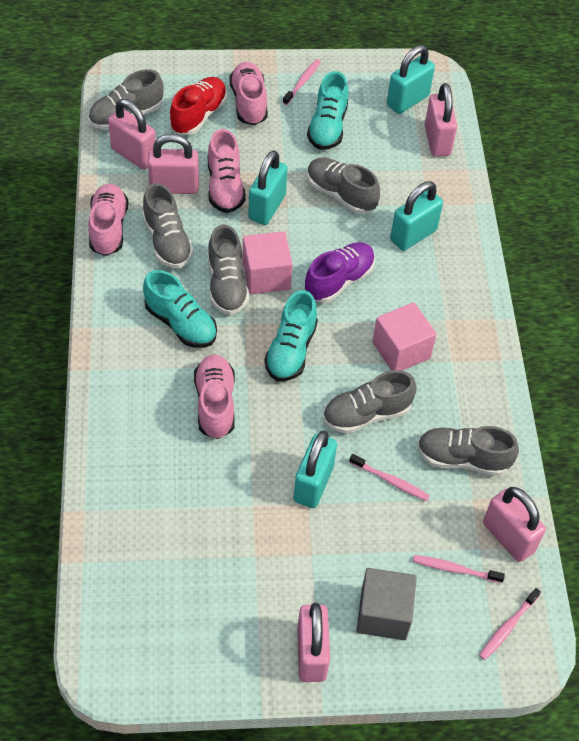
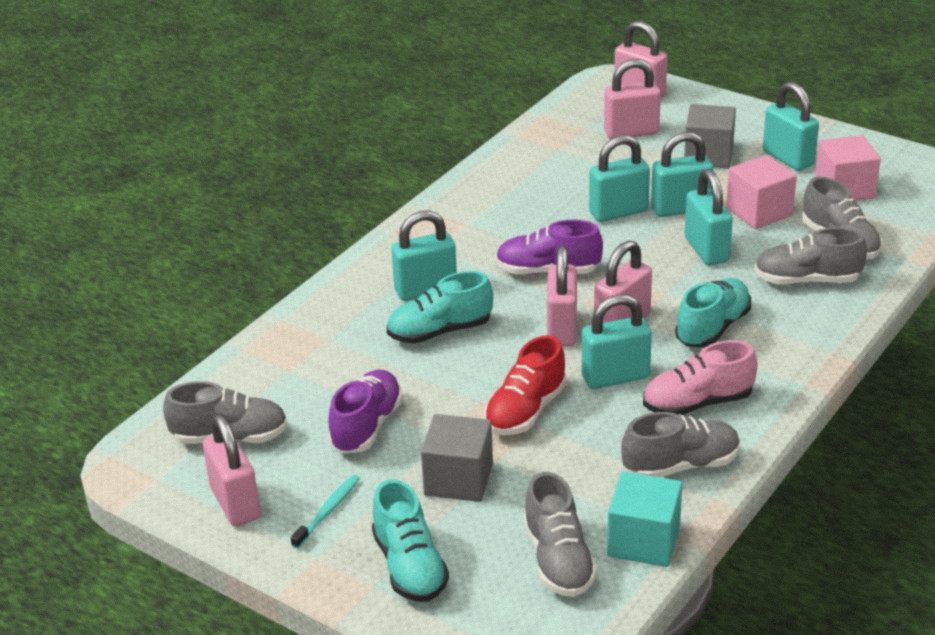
grey cube: 1 -> 2
grey shoe: 6 -> 5
pink shoe: 4 -> 1
pink toothbrush: 4 -> 0
purple shoe: 1 -> 2
turquoise cube: 0 -> 1
turquoise padlock: 4 -> 6
turquoise toothbrush: 0 -> 1

